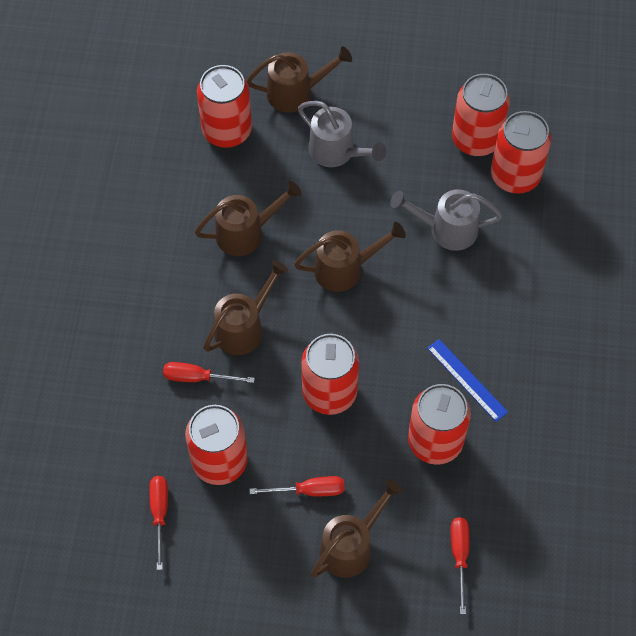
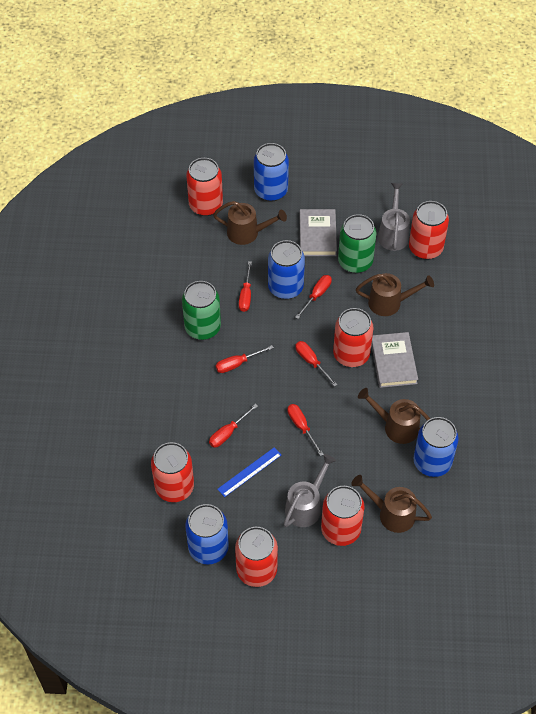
blue can: 0 -> 4
brown watering can: 5 -> 4
green can: 0 -> 2
grey book: 0 -> 2
red screwdriver: 4 -> 6

